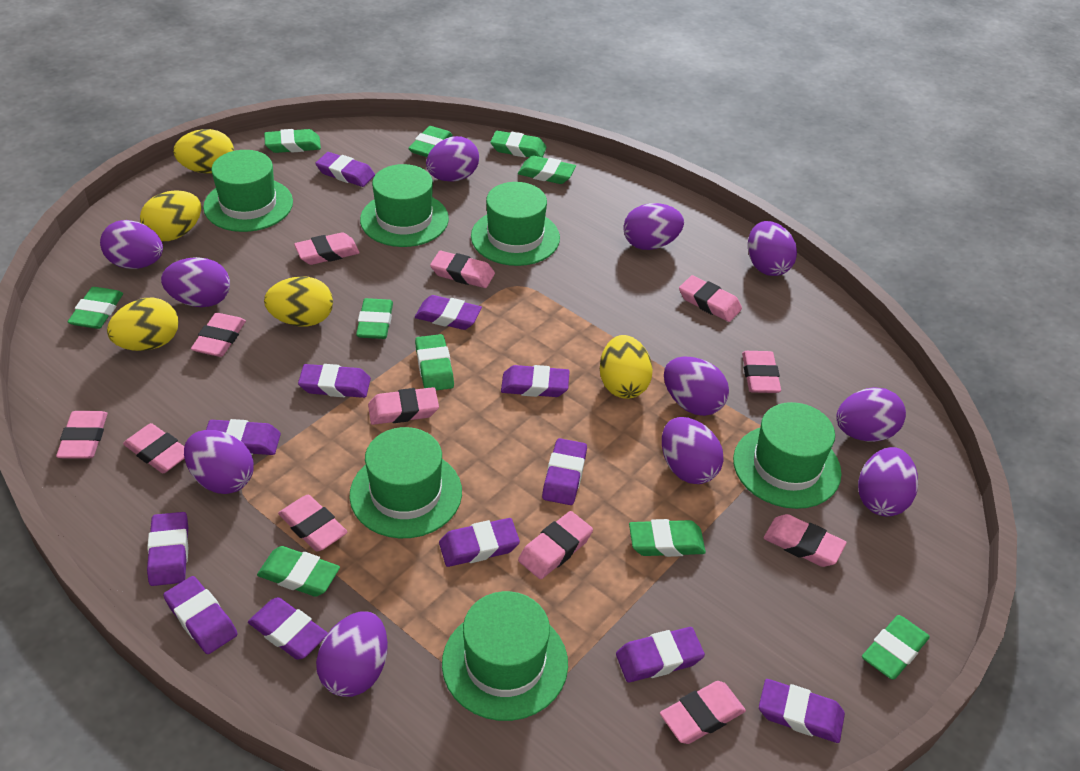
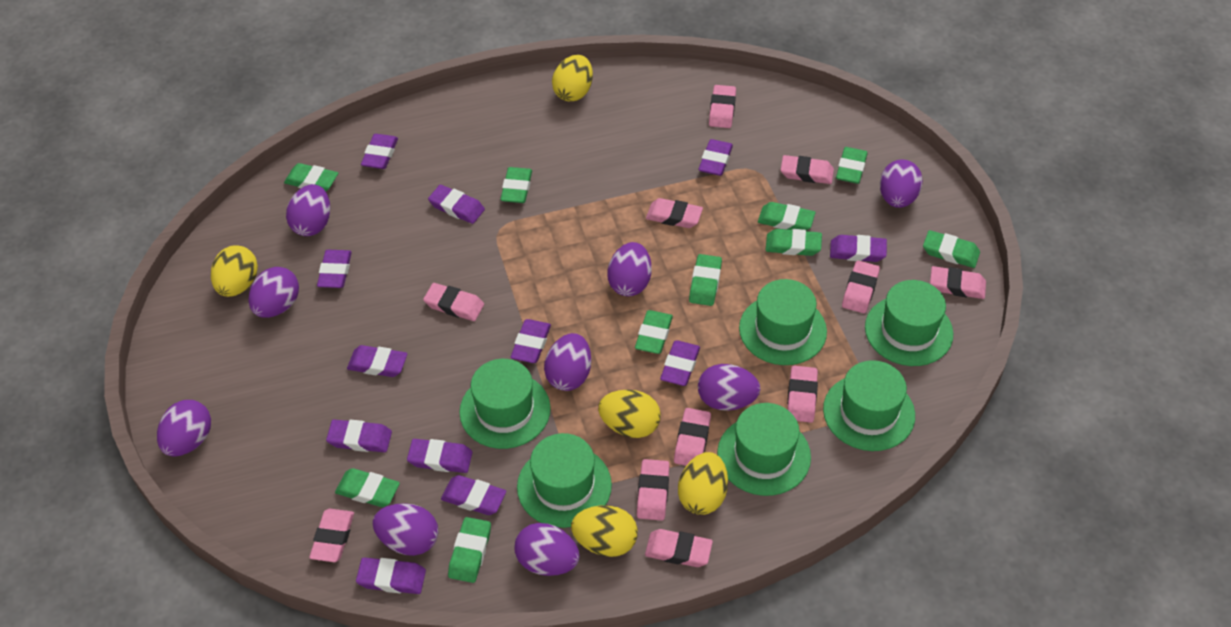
pink eraser: 12 -> 11
purple egg: 11 -> 9

